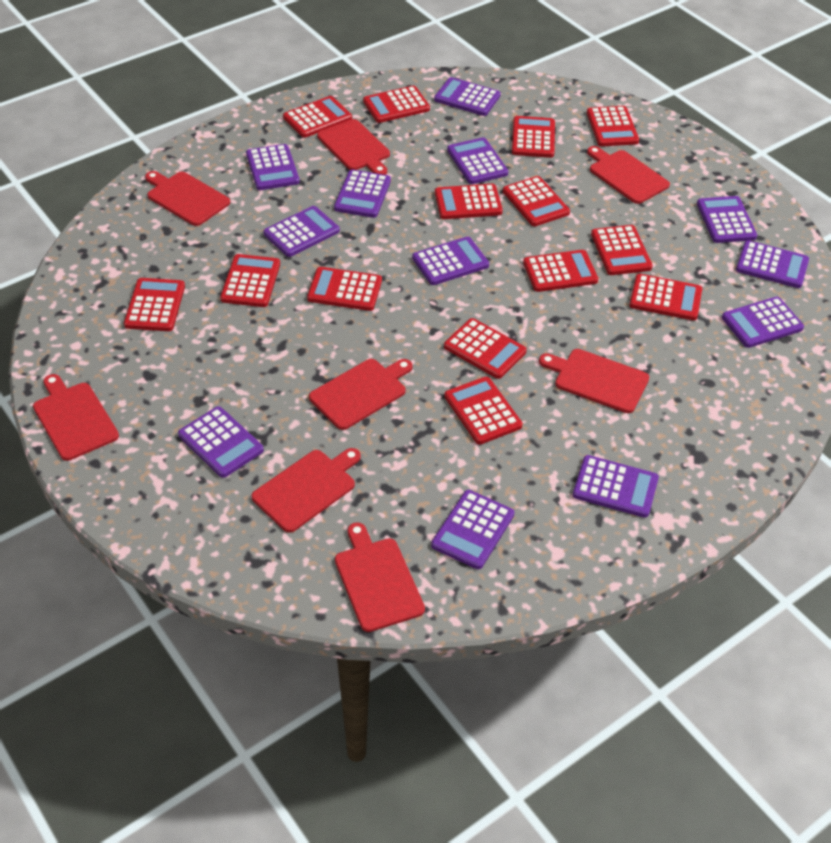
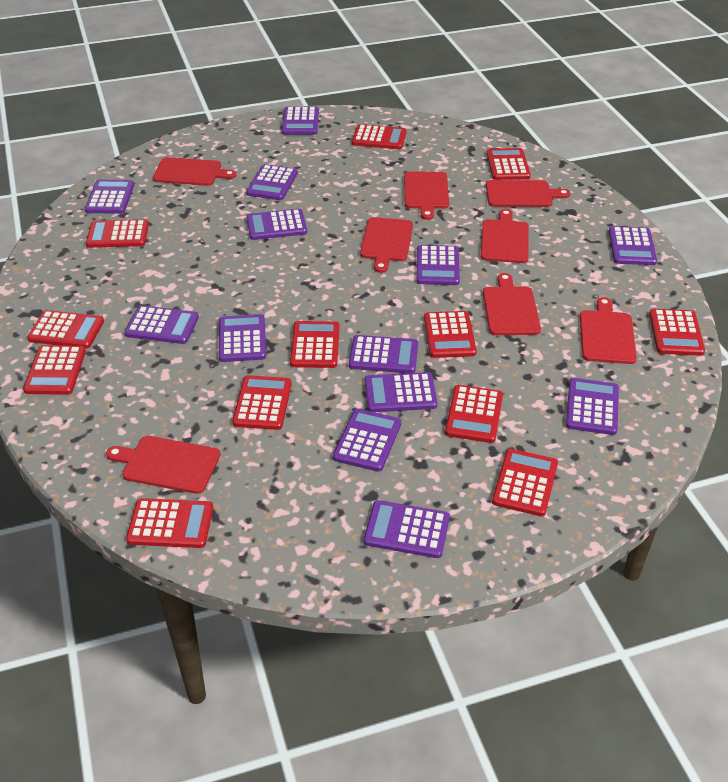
purple calculator: 12 -> 13
red calculator: 14 -> 12

